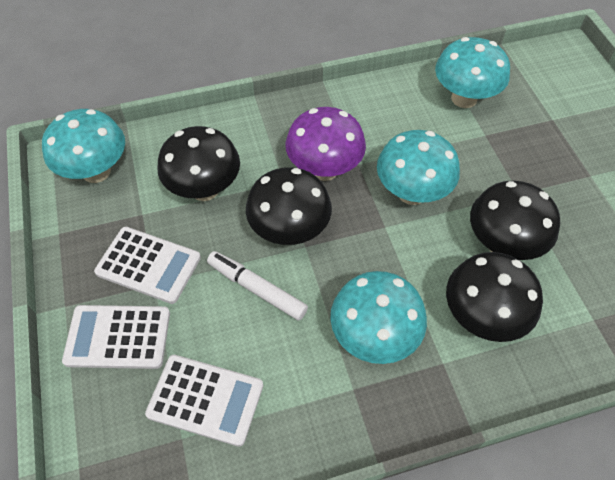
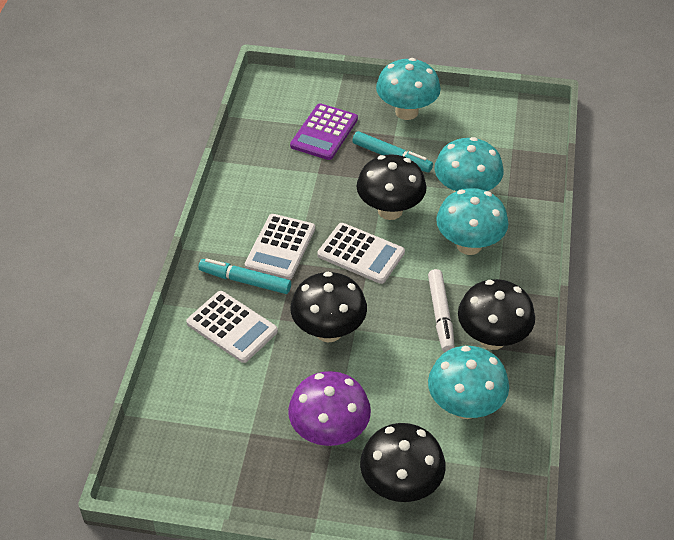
purple calculator: 0 -> 1
turquoise marker: 0 -> 2

